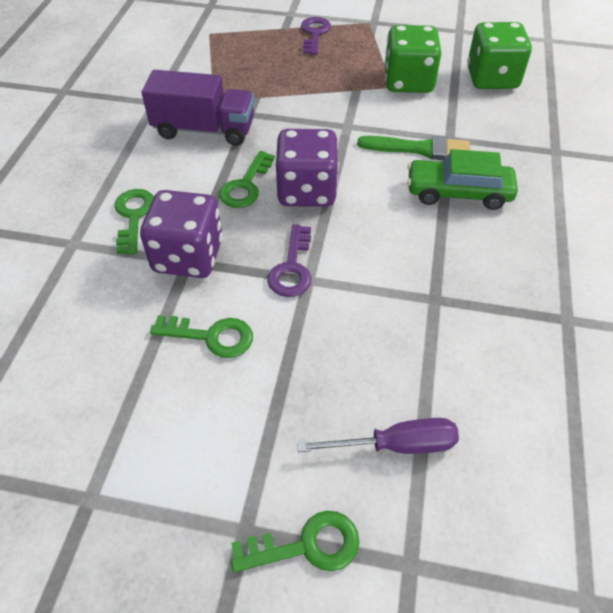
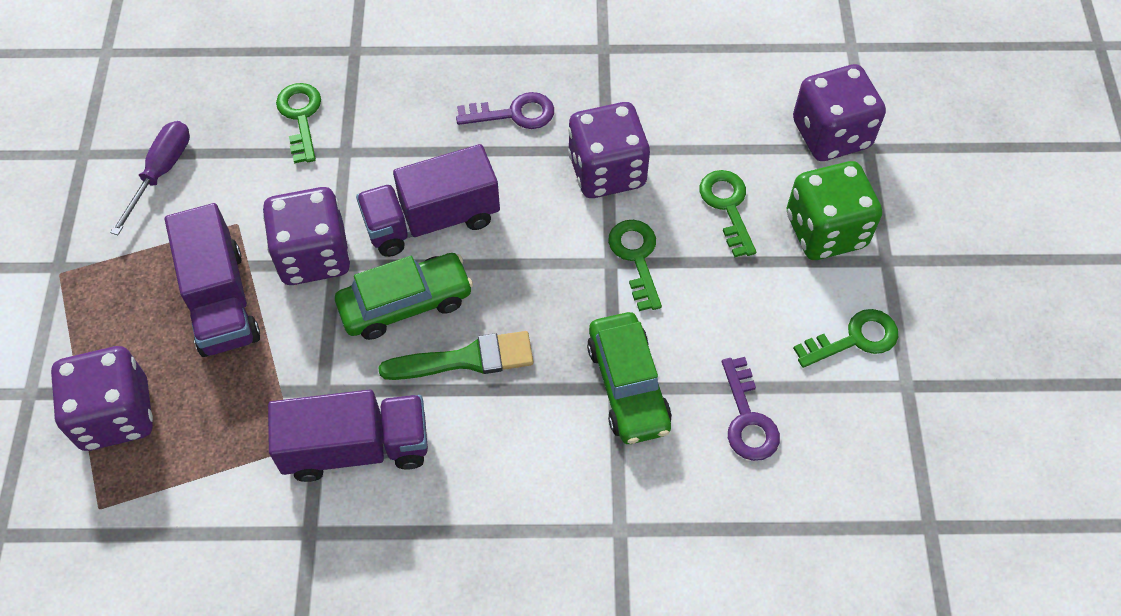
green car: 1 -> 2
green dice: 2 -> 1
purple dice: 2 -> 4
purple truck: 1 -> 3

